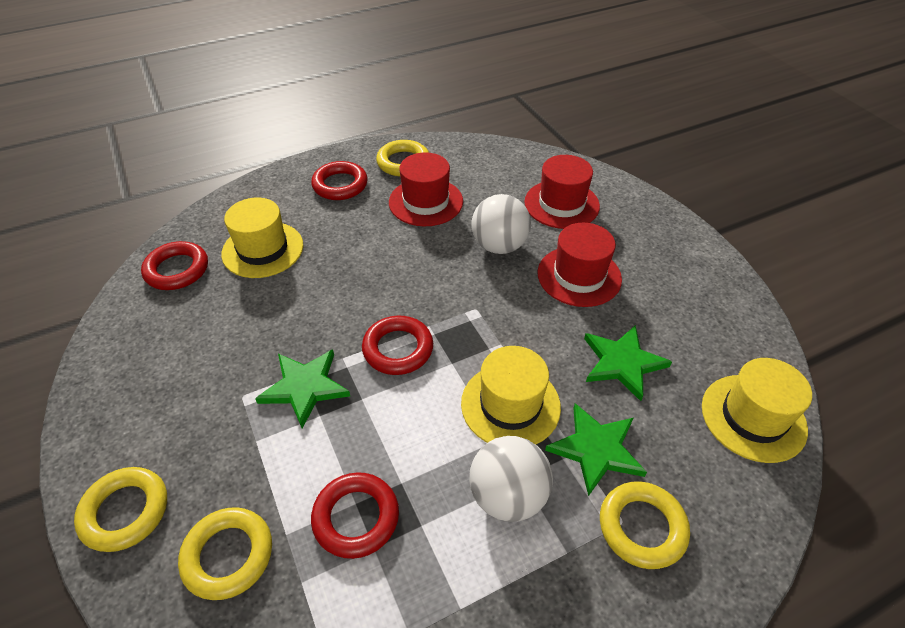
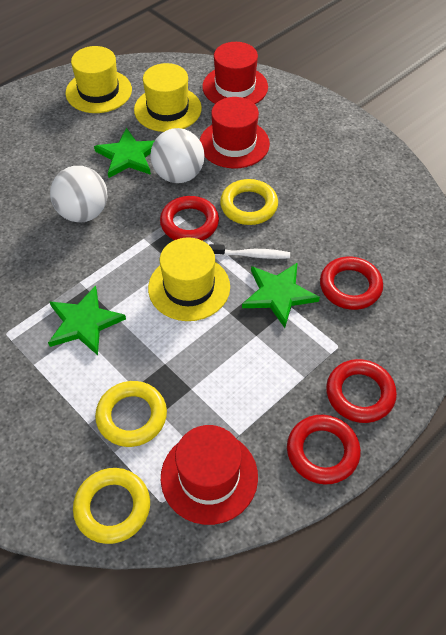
white toothbrush: 0 -> 1
yellow ring: 4 -> 3

